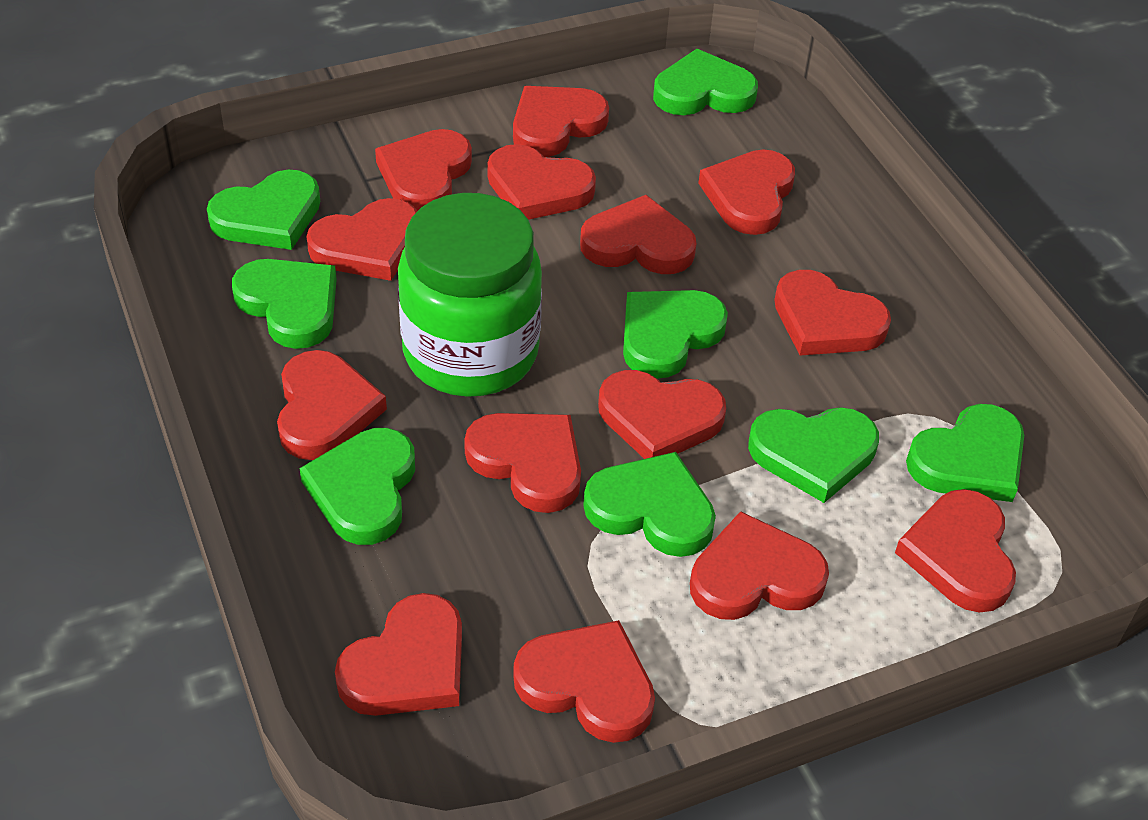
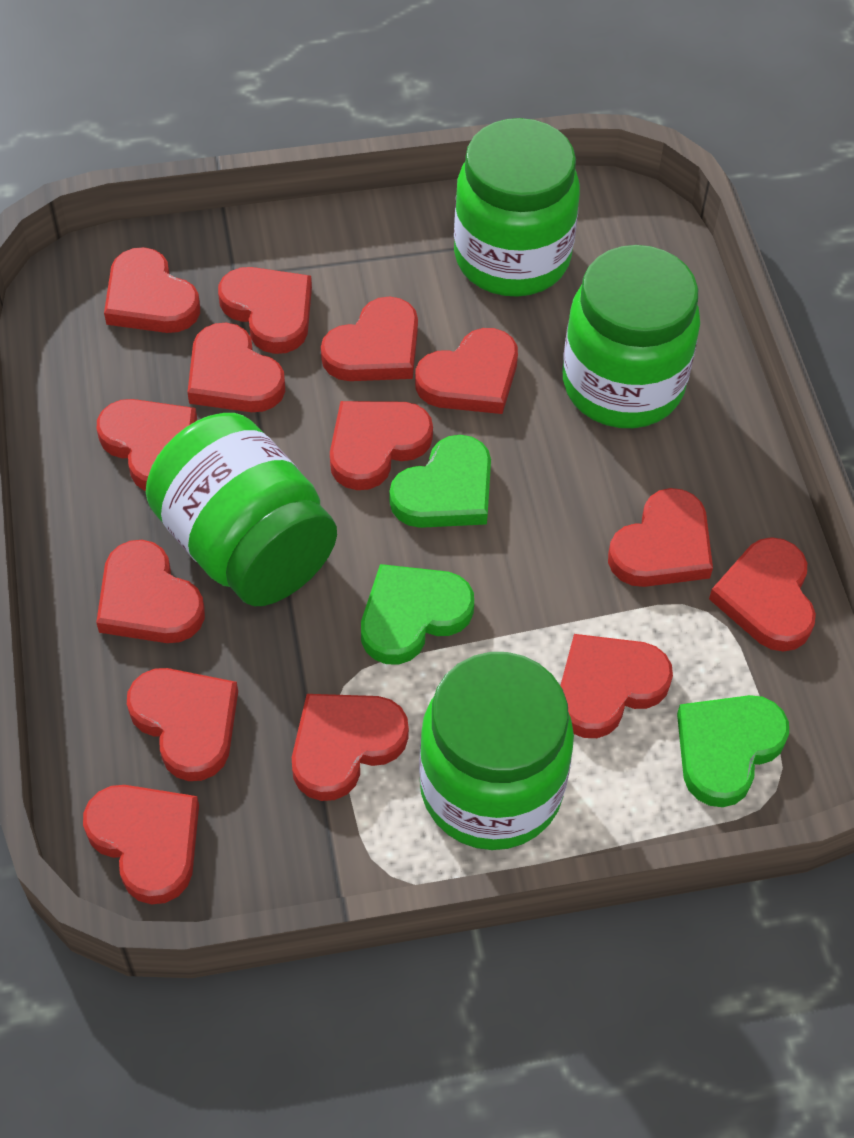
green heart: 8 -> 3
green jar: 1 -> 4

